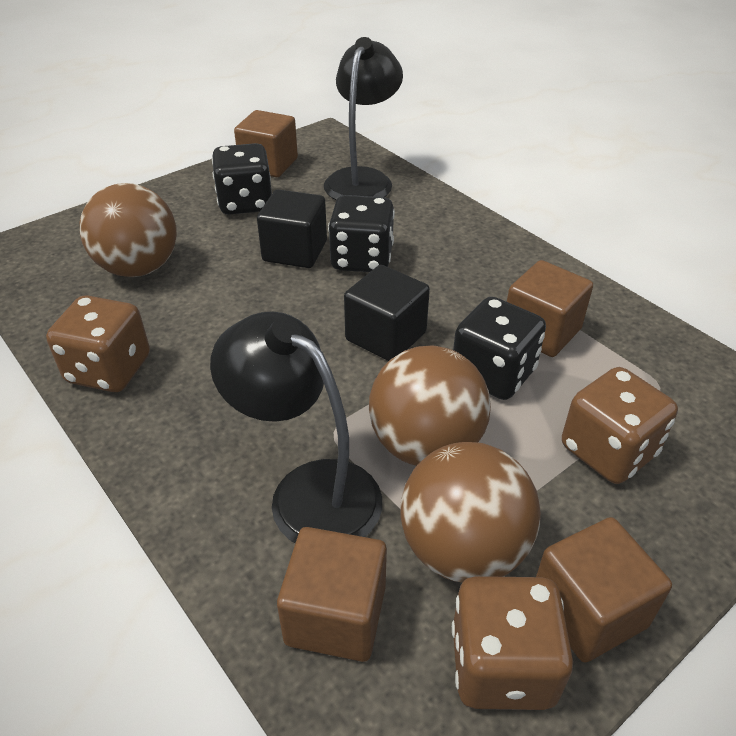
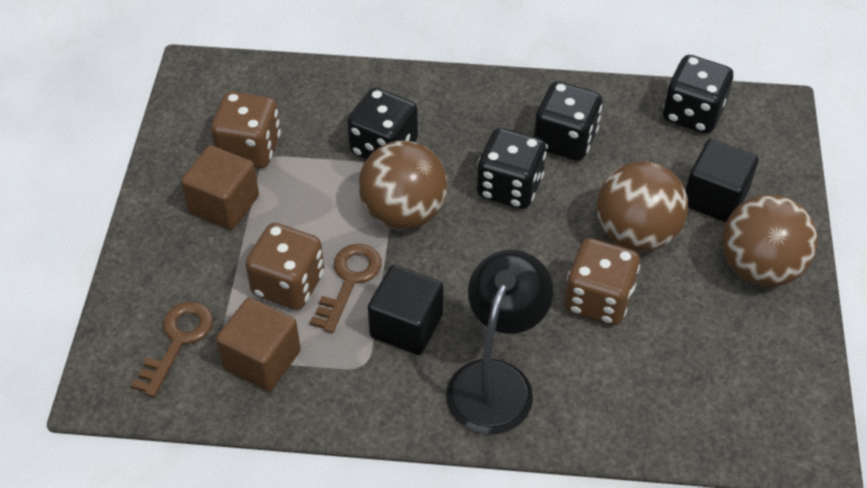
black dice: 3 -> 4
black lamp: 2 -> 1
brown cube: 4 -> 2
brown key: 0 -> 2

